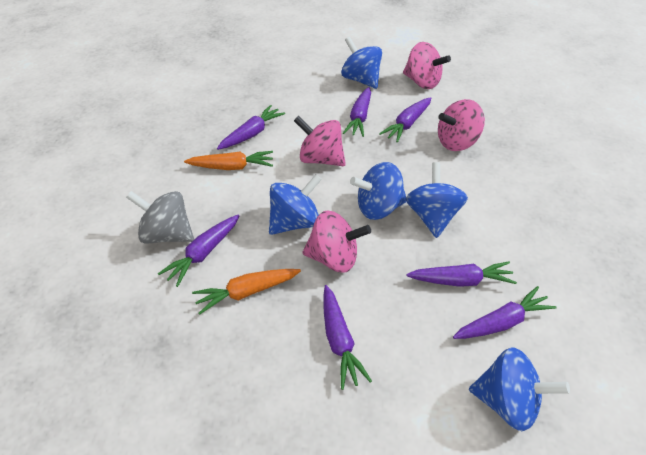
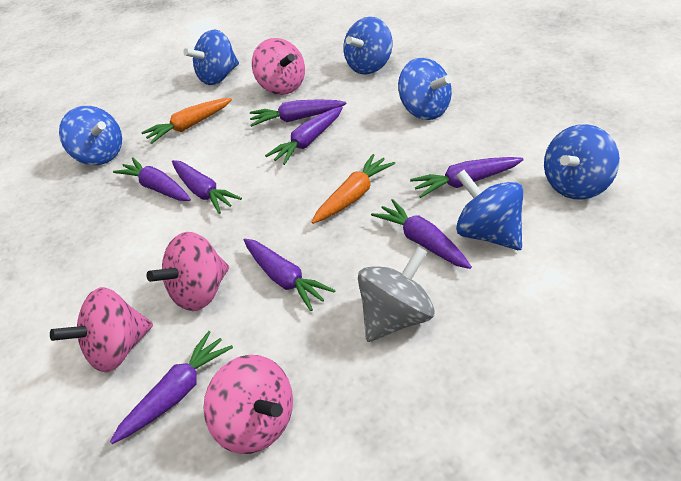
blue spinning top: 5 -> 6
purple carrot: 7 -> 8

